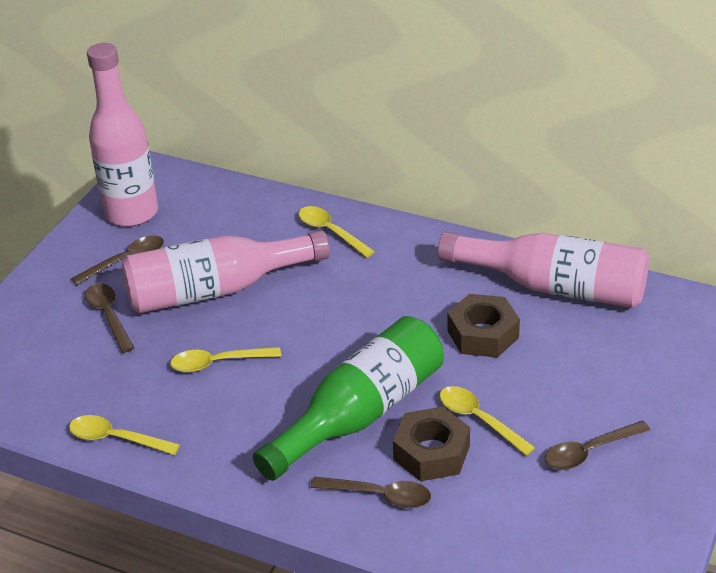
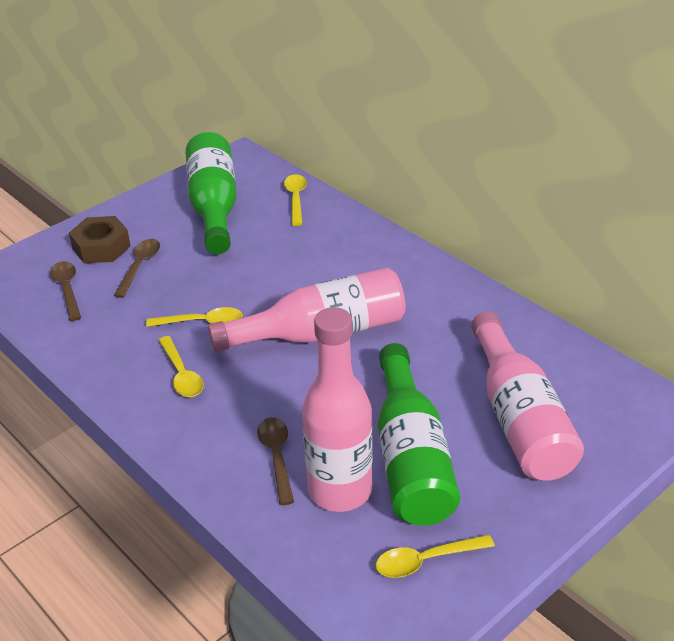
brown nut: 2 -> 1
brown spoon: 4 -> 3
green bottle: 1 -> 2

